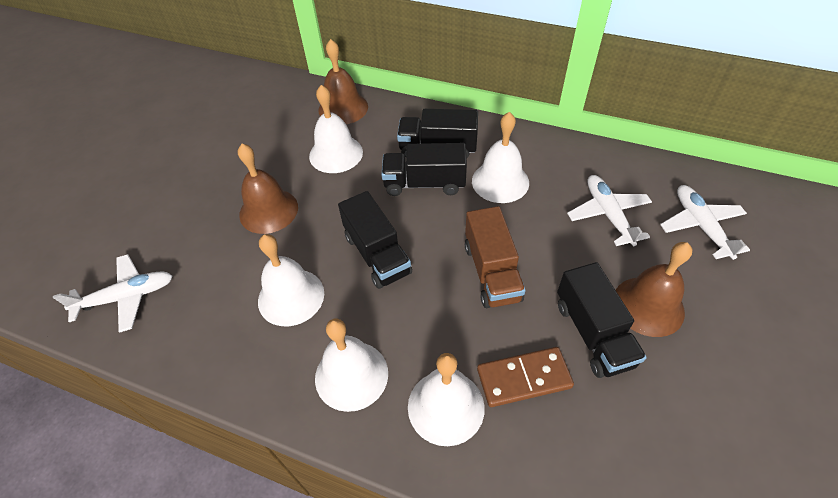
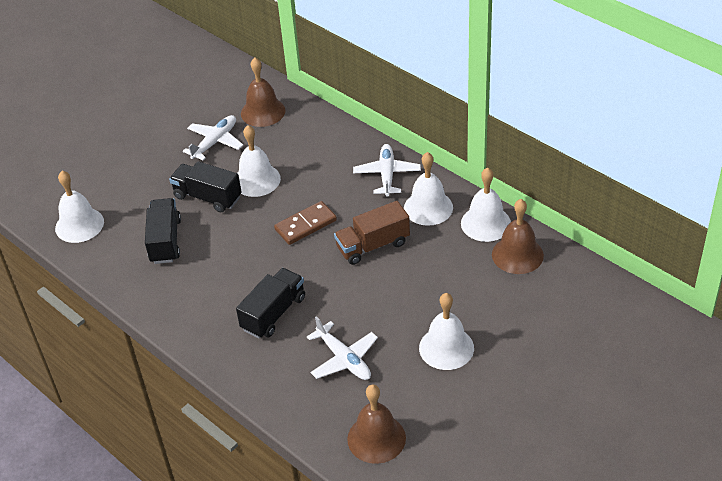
black truck: 4 -> 3

